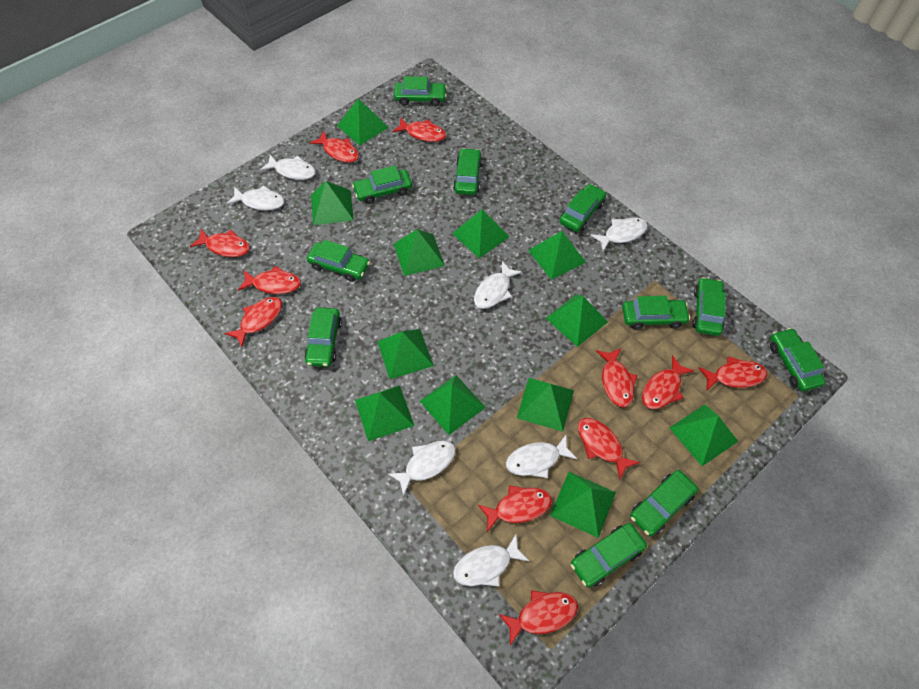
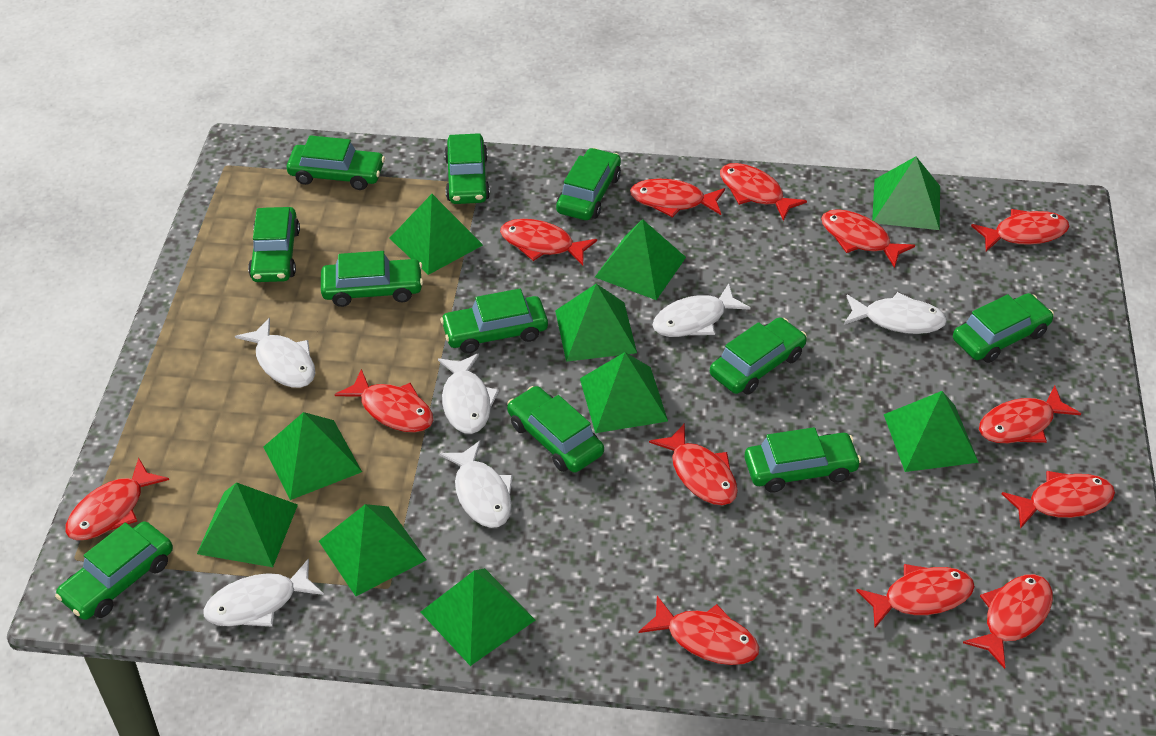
green pyramid: 12 -> 10
red fish: 11 -> 13
white fish: 7 -> 6

